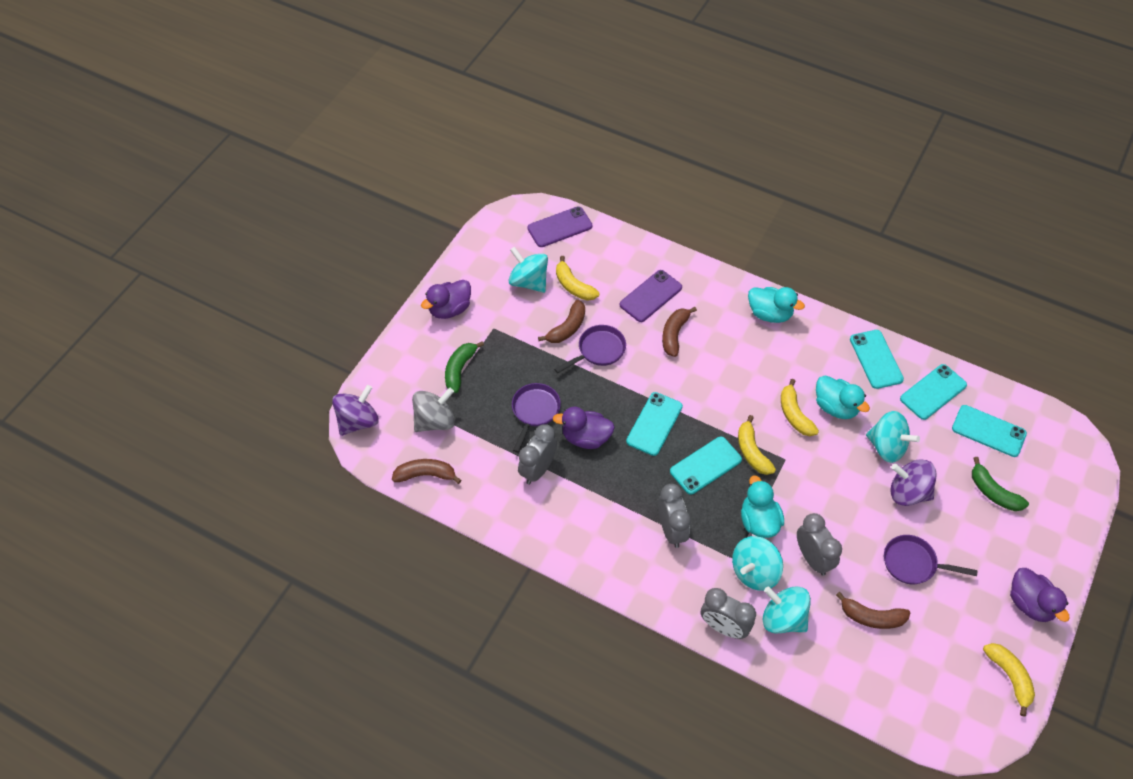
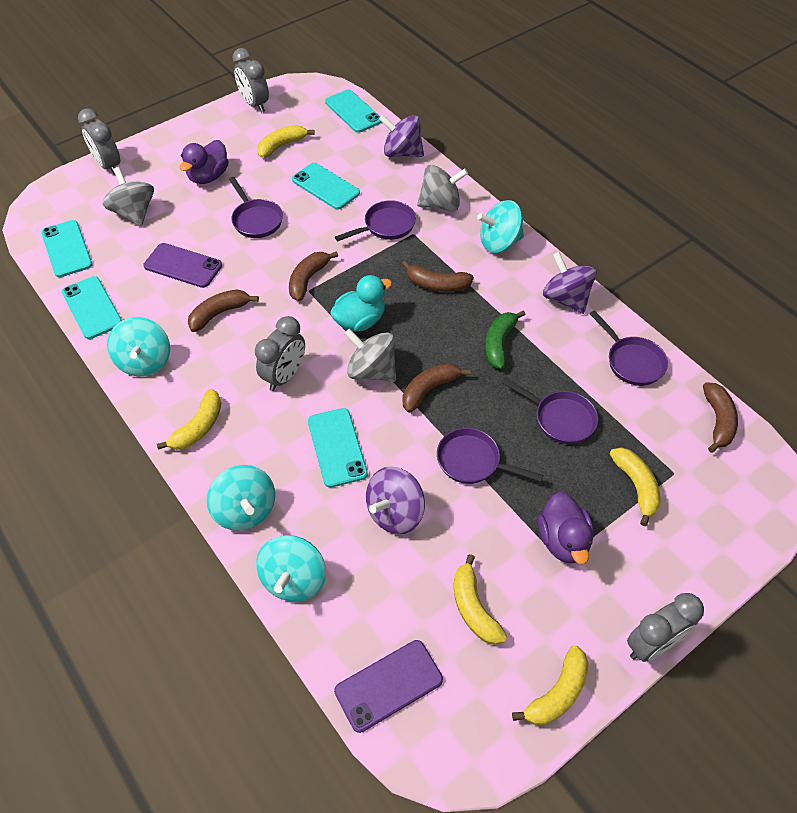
brown banana: 4 -> 5
green banana: 2 -> 1
grey spinning top: 1 -> 3
purple duck: 3 -> 2
purple pan: 3 -> 5
purple spinning top: 2 -> 3
turquoise duck: 3 -> 1
yellow banana: 4 -> 5

